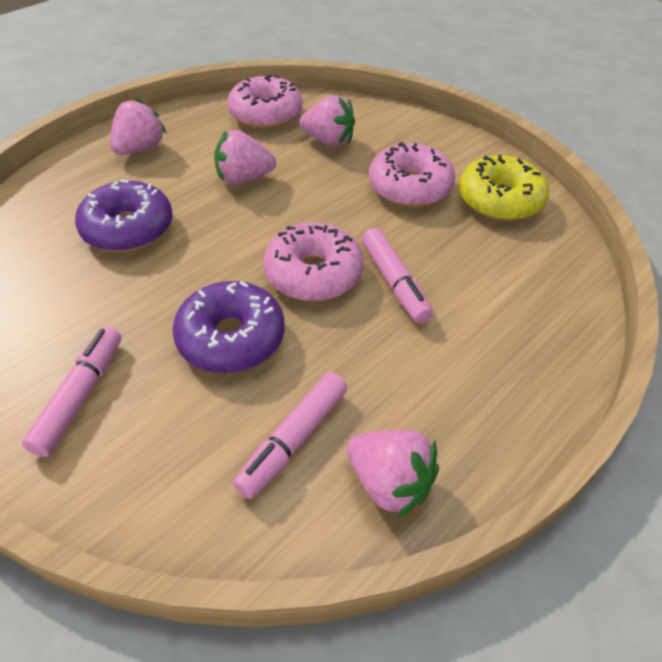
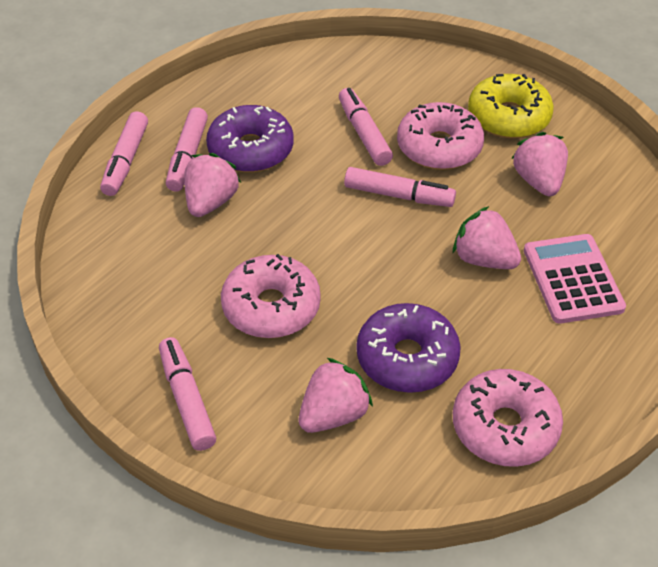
pink calculator: 0 -> 1
pink marker: 3 -> 5

